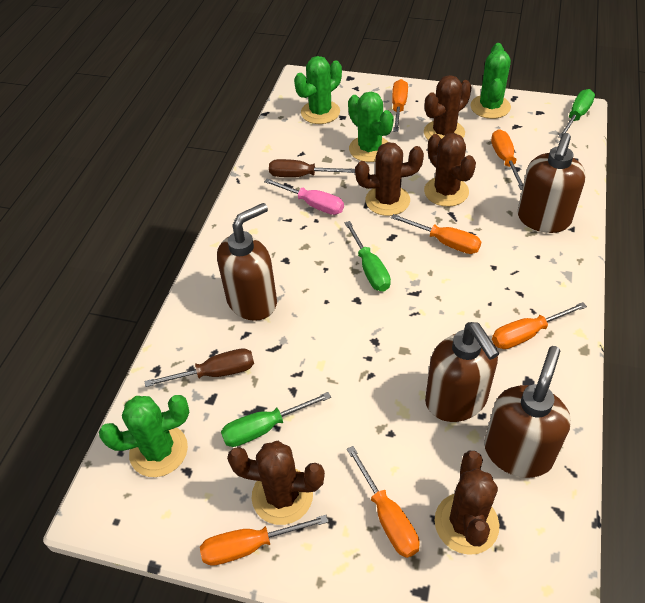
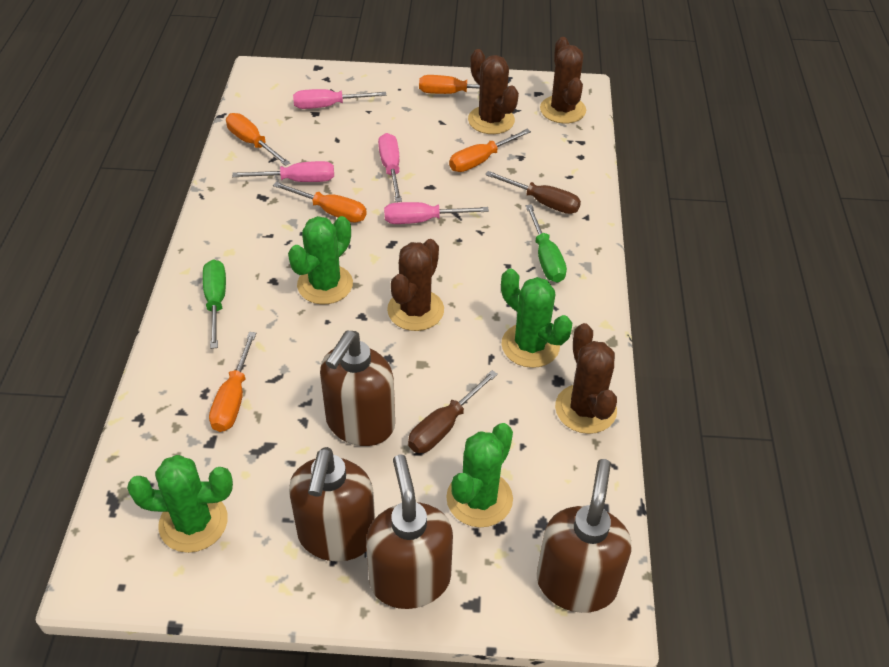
brown cactus: 5 -> 4
green screwdriver: 3 -> 2
orange screwdriver: 6 -> 5
pink screwdriver: 1 -> 4

